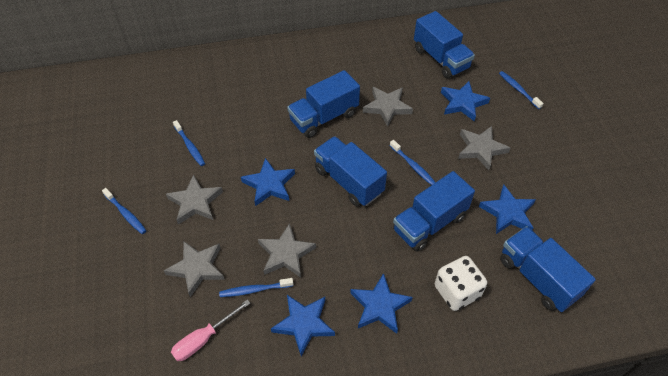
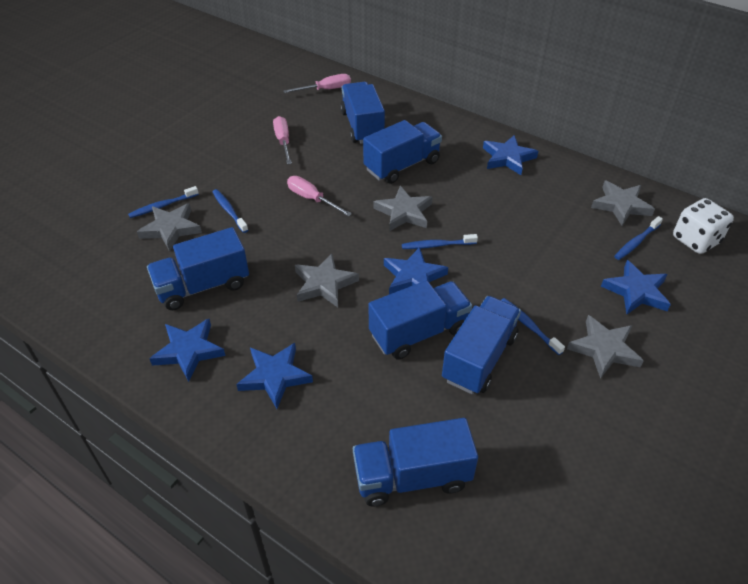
blue truck: 5 -> 6
pink screwdriver: 1 -> 3

